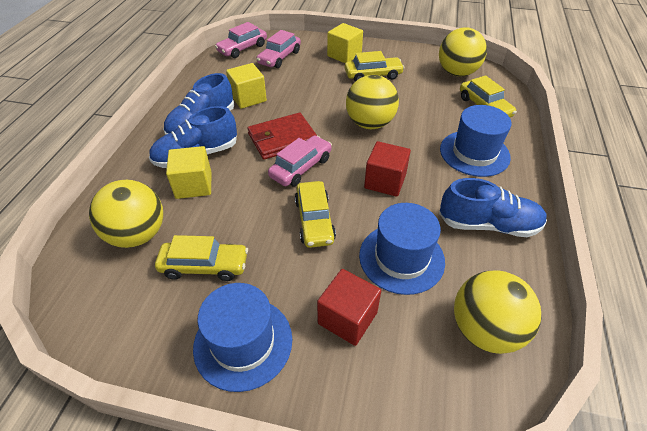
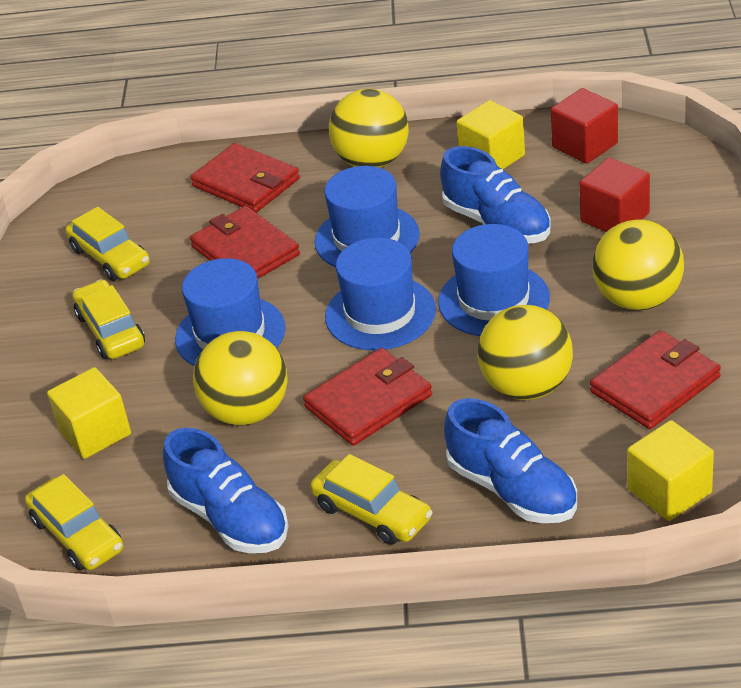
blue hat: 3 -> 4
pink car: 3 -> 0
red wallet: 1 -> 4

